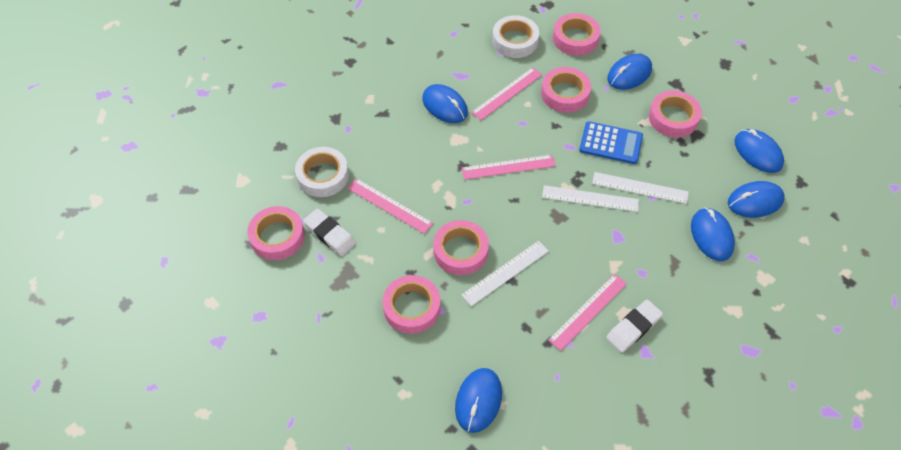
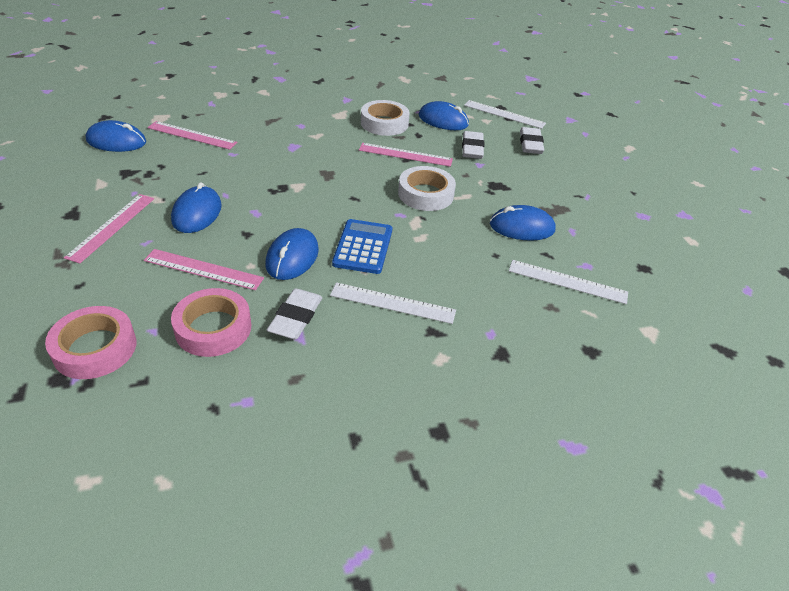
blue mouse: 6 -> 5
pink tape: 6 -> 2
white eraser: 2 -> 3

